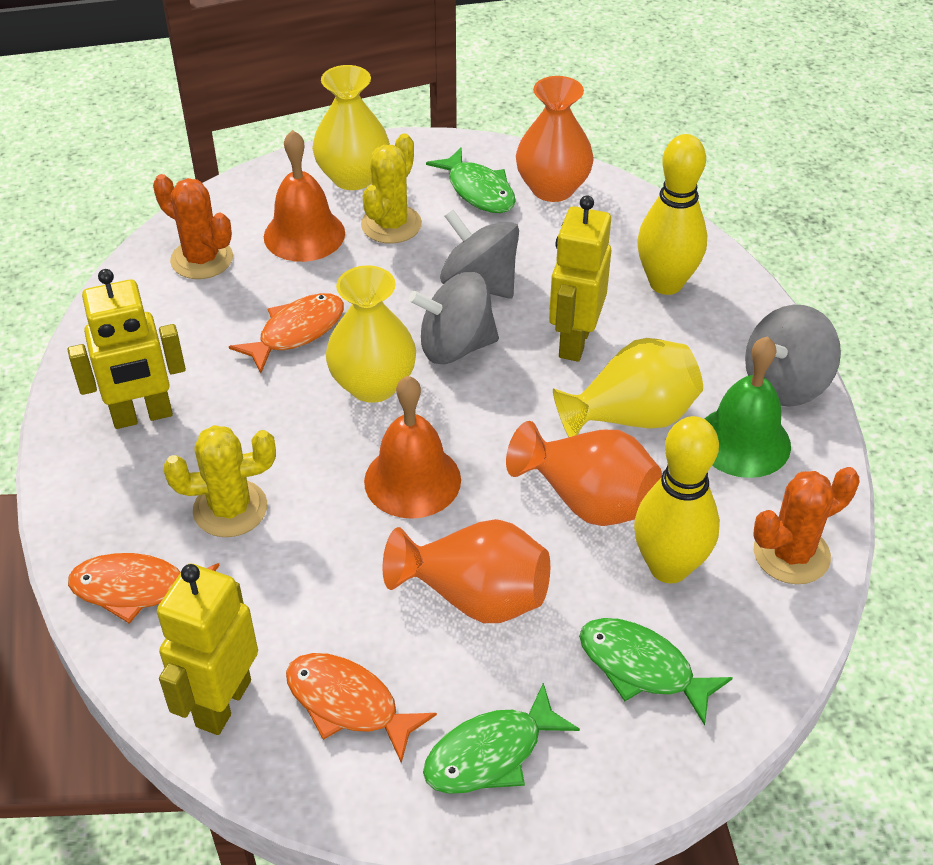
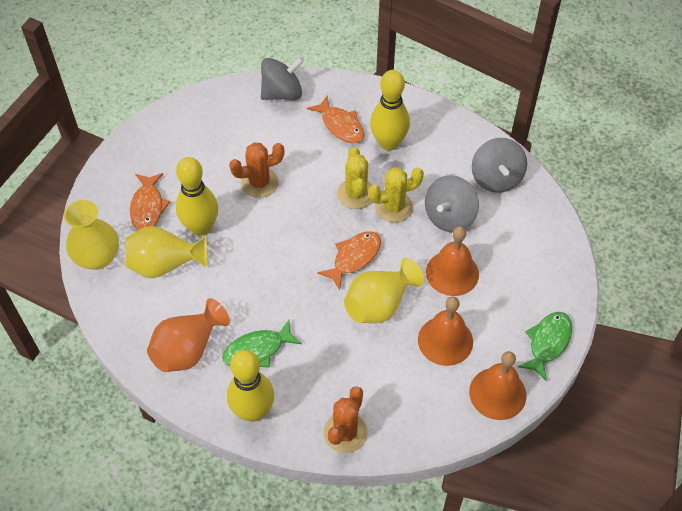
green bell: 1 -> 0
green fish: 3 -> 2
orange bell: 2 -> 3
orange vase: 3 -> 1
yellow bowling pin: 2 -> 3
yellow robot: 3 -> 0

